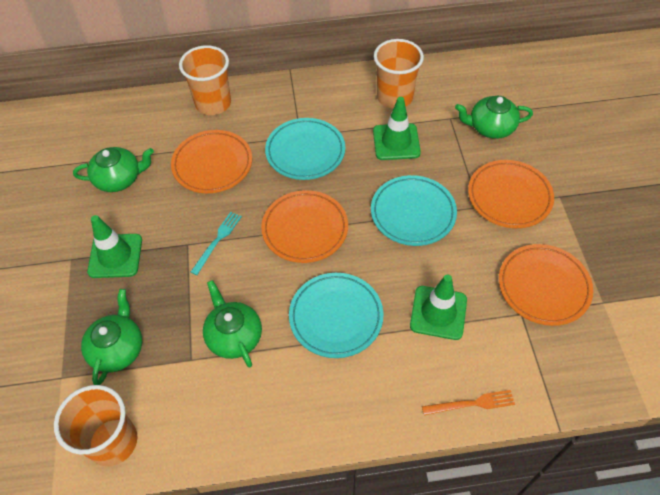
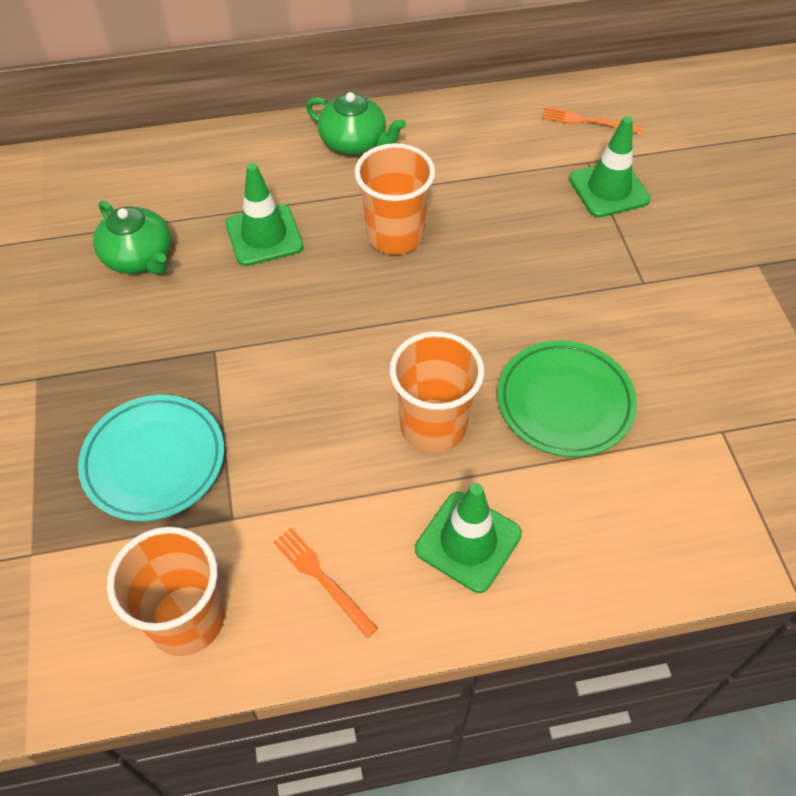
green plate: 0 -> 1
green teapot: 4 -> 2
orange fork: 1 -> 2
orange plate: 4 -> 0
turquoise fork: 1 -> 0
turquoise plate: 3 -> 1

